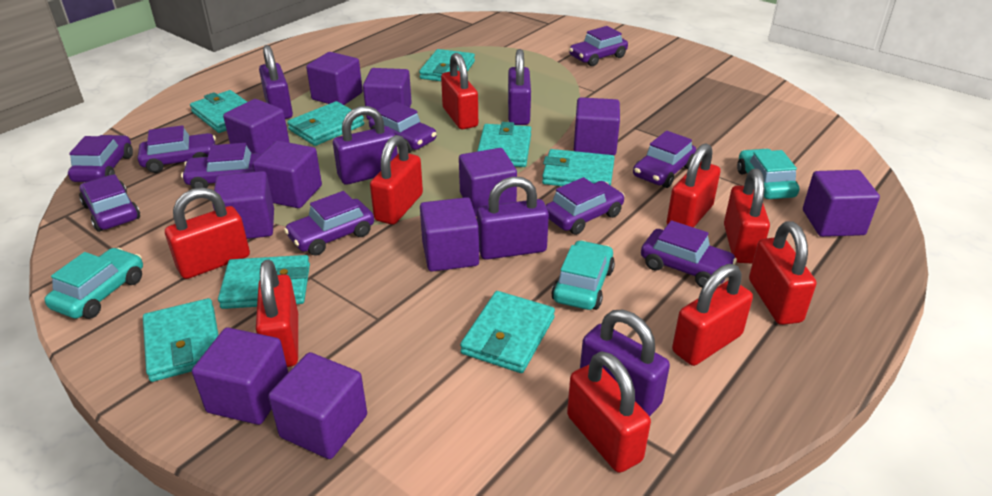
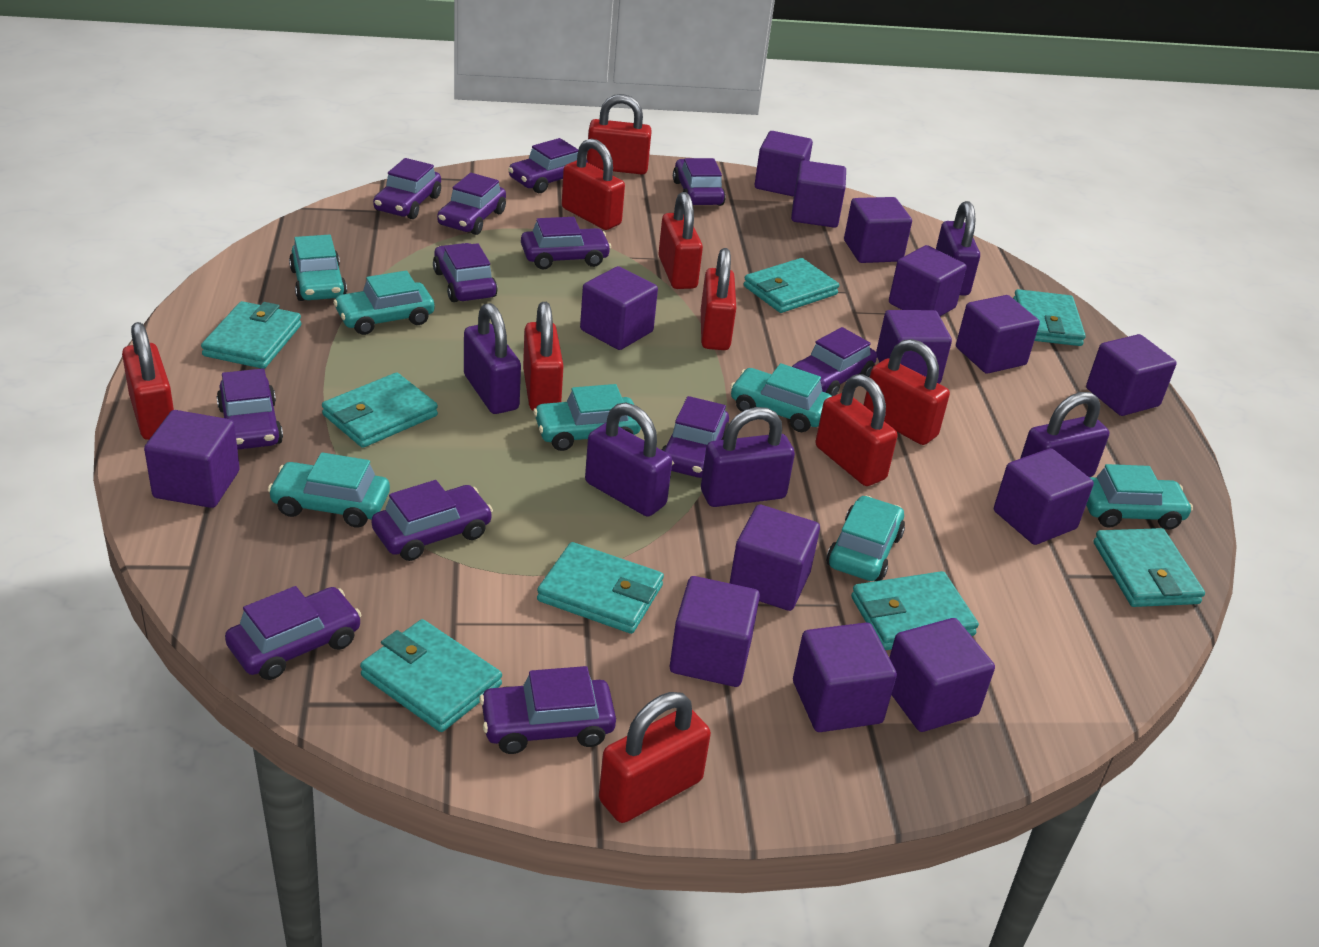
purple car: 10 -> 12
purple cube: 11 -> 14
turquoise car: 3 -> 7

